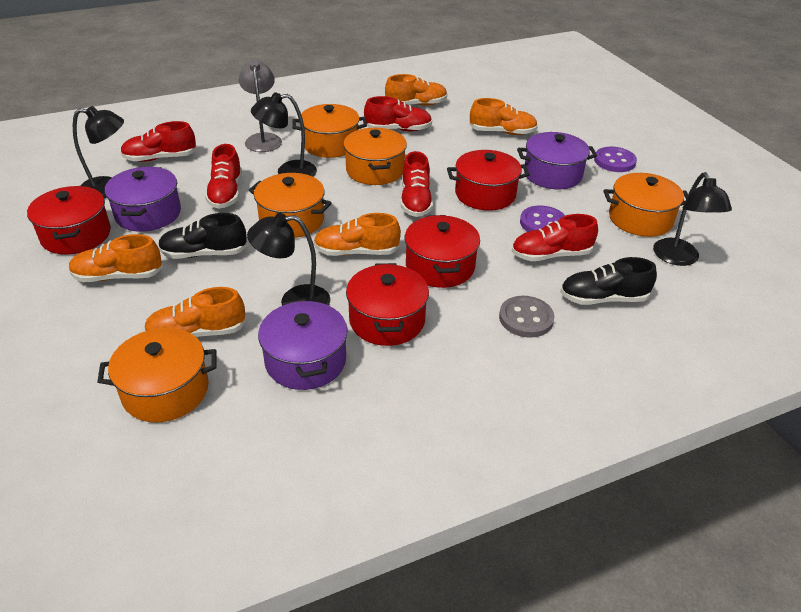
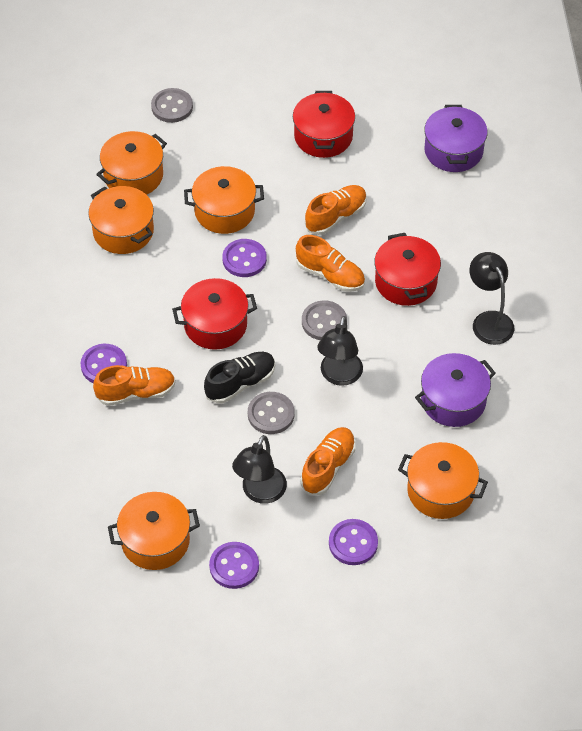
black lamp: 4 -> 3
black shoe: 2 -> 1
grey button: 1 -> 3
grey lamp: 1 -> 0
orange shoe: 5 -> 4
purple button: 2 -> 4
purple pot: 3 -> 2
red pot: 4 -> 3
red shoe: 5 -> 0

